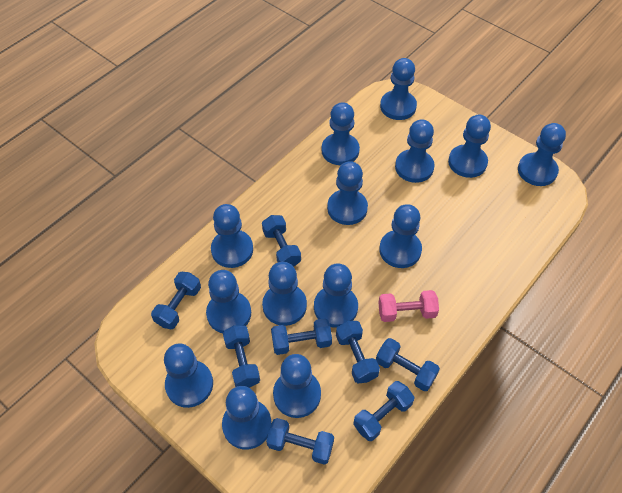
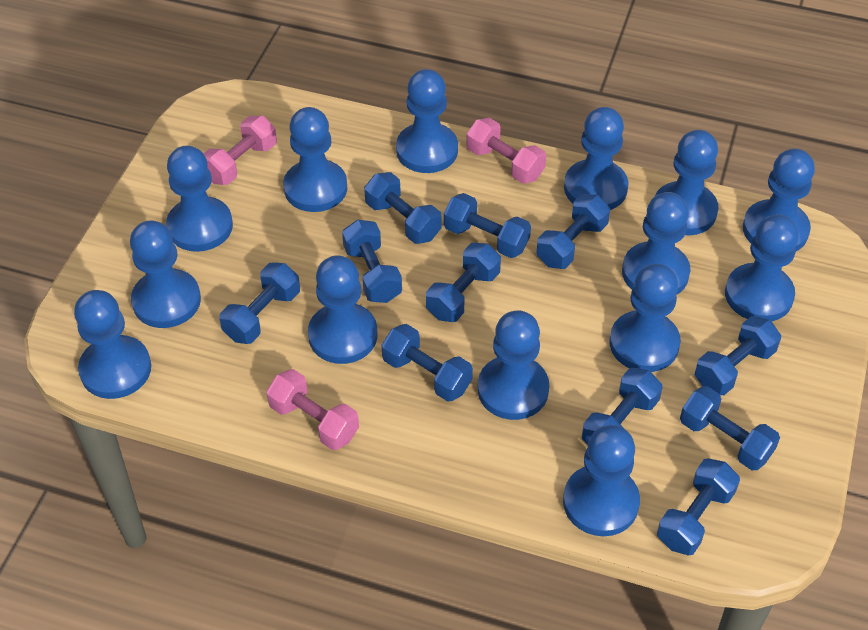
blue dumbbell: 8 -> 11
pink dumbbell: 1 -> 3

